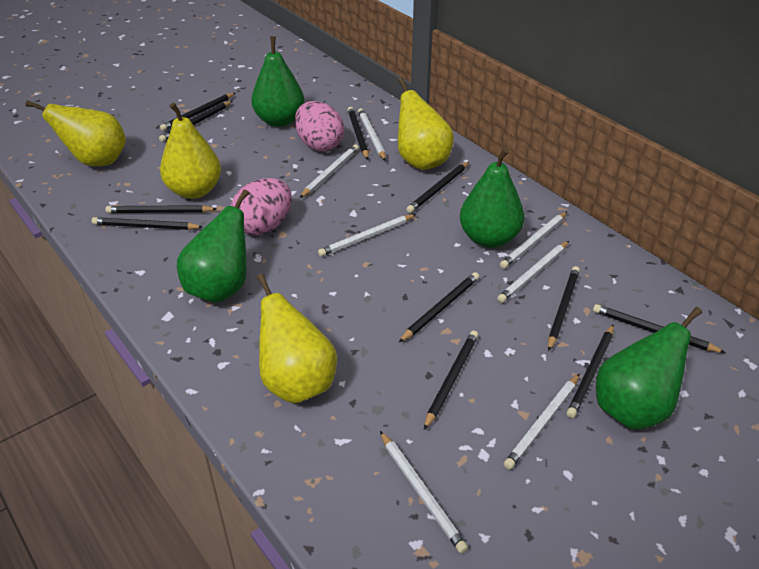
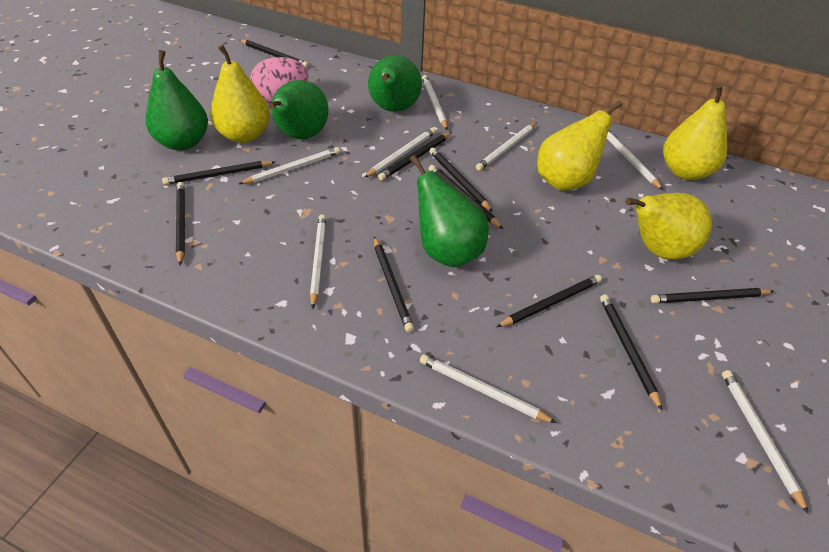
black pencil: 11 -> 10
pink egg: 2 -> 1
white pencil: 7 -> 8

